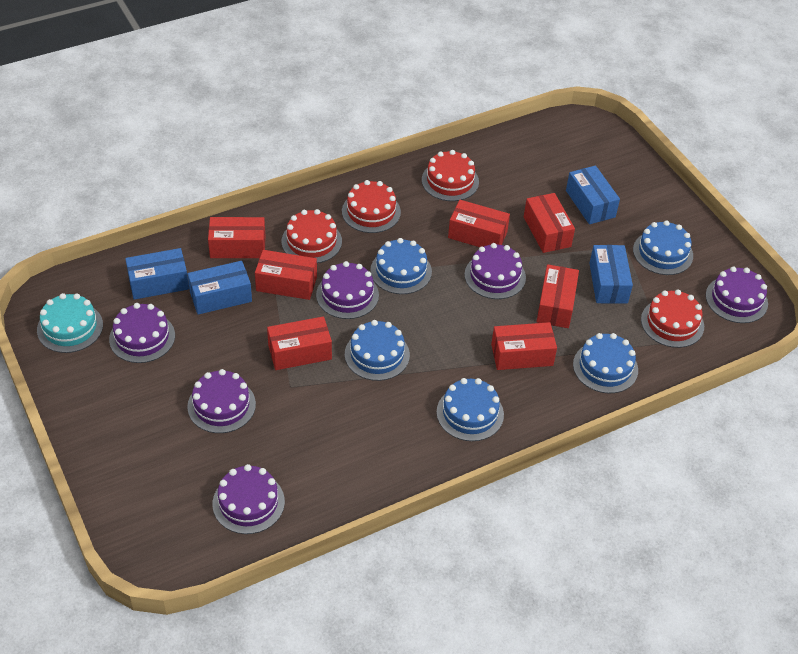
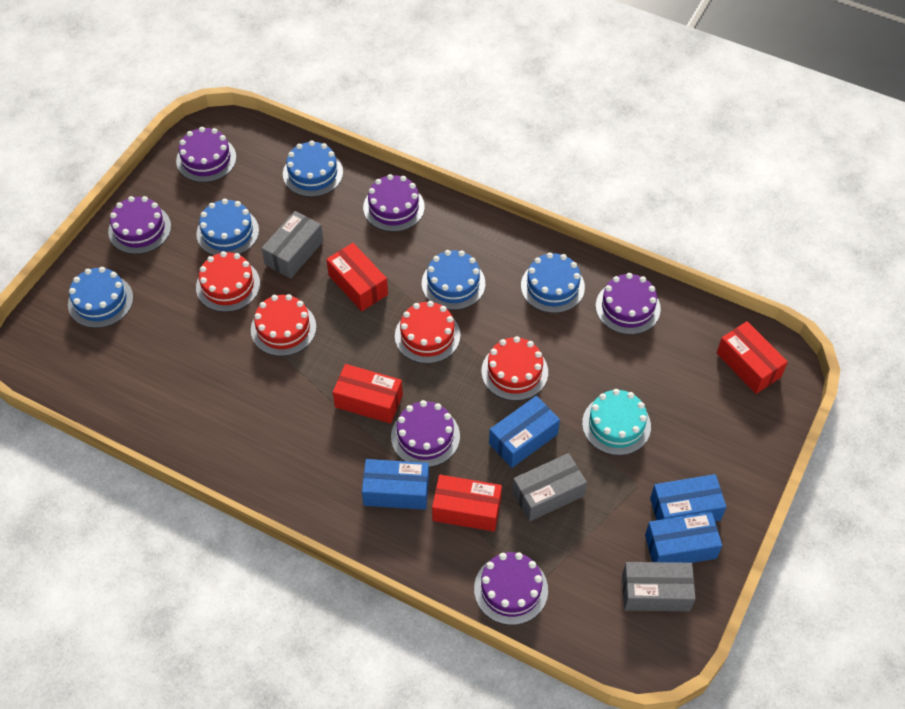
grey box: 0 -> 3
red box: 7 -> 4

